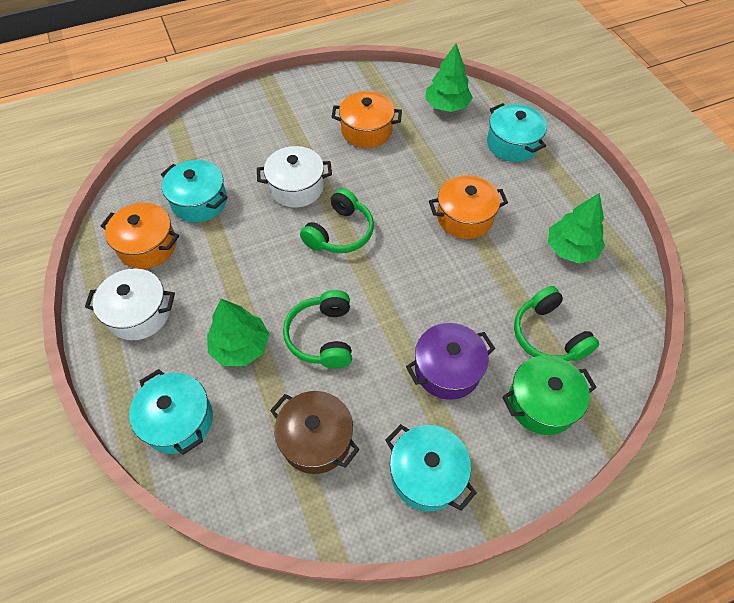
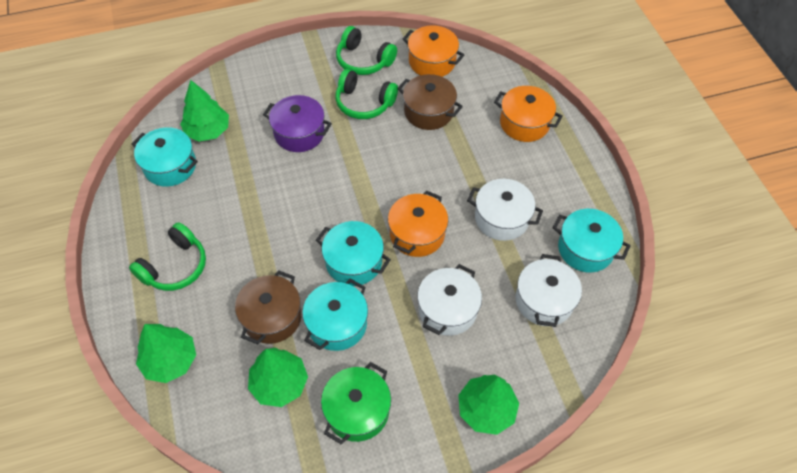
brown pot: 1 -> 2
green tree: 3 -> 4
white pot: 2 -> 3

